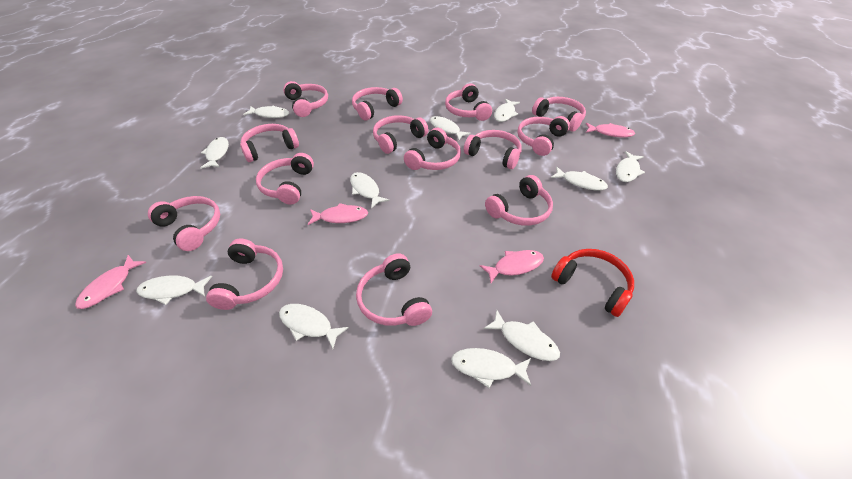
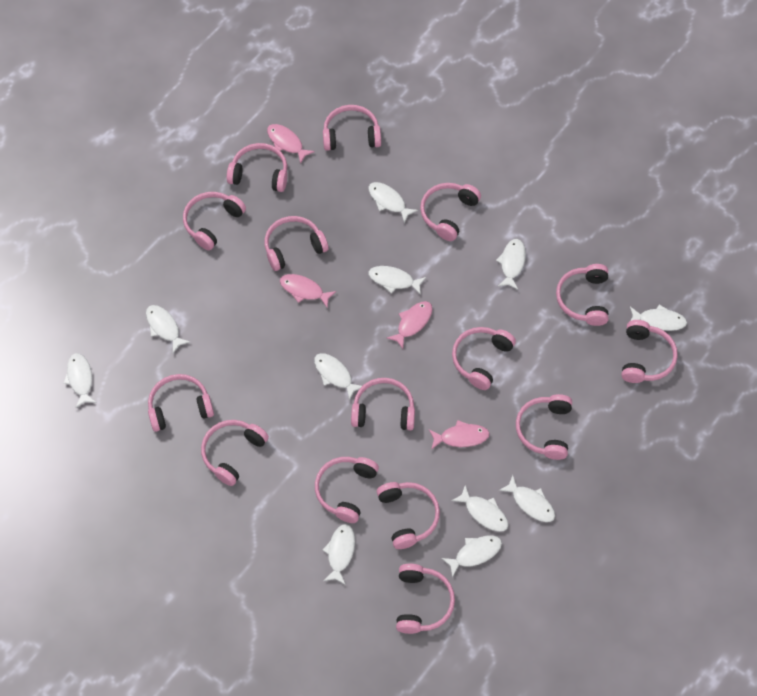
pink headphones: 14 -> 15
red headphones: 1 -> 0

